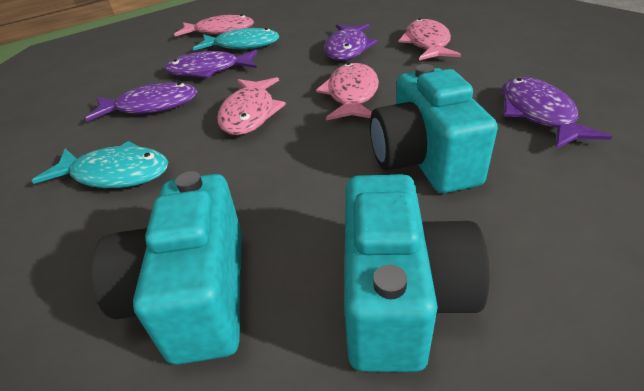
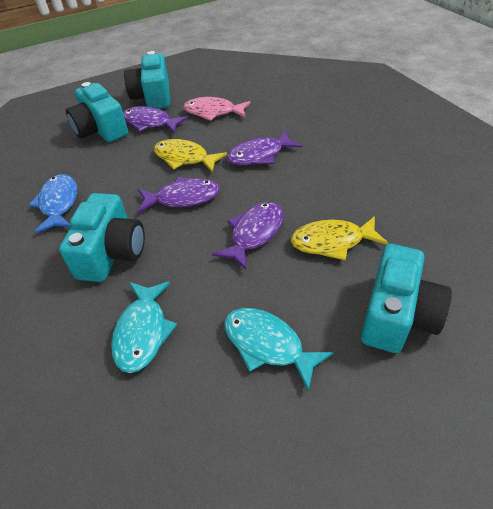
blue fish: 0 -> 1
pink fish: 4 -> 1
turquoise camera: 3 -> 4
yellow fish: 0 -> 2

